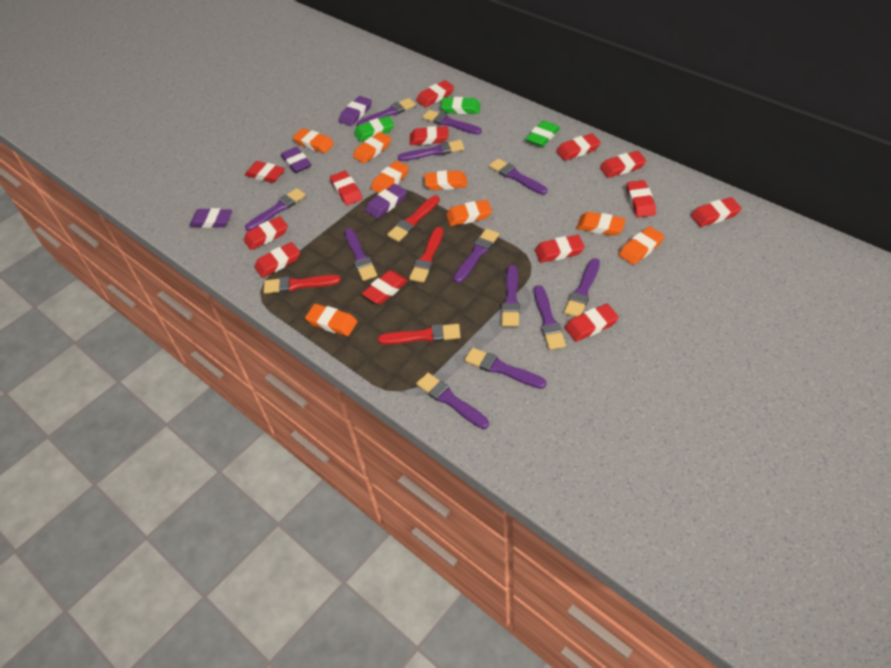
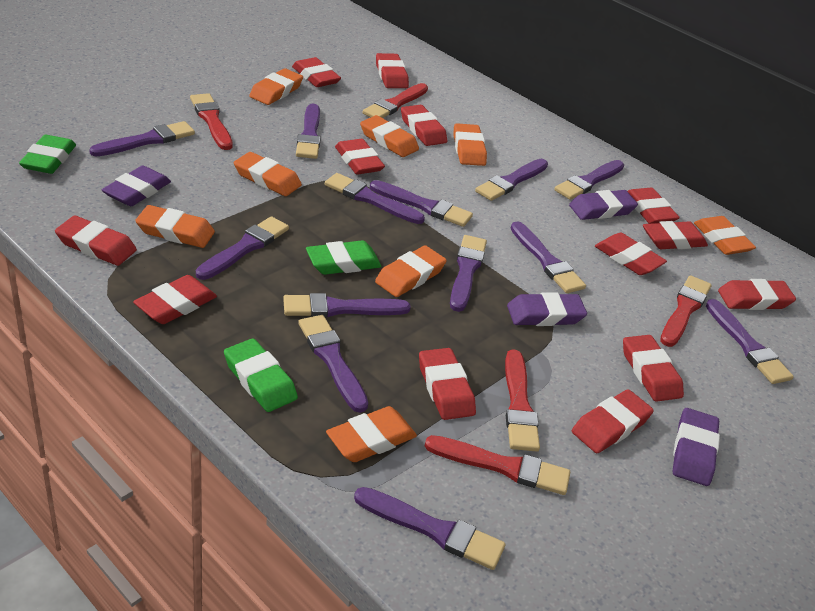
purple brush: 12 -> 13
red brush: 4 -> 5

